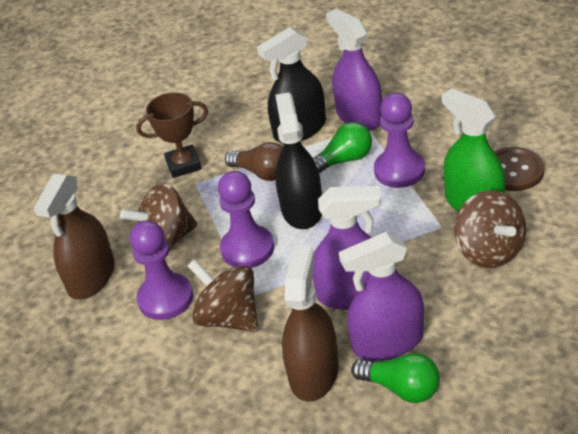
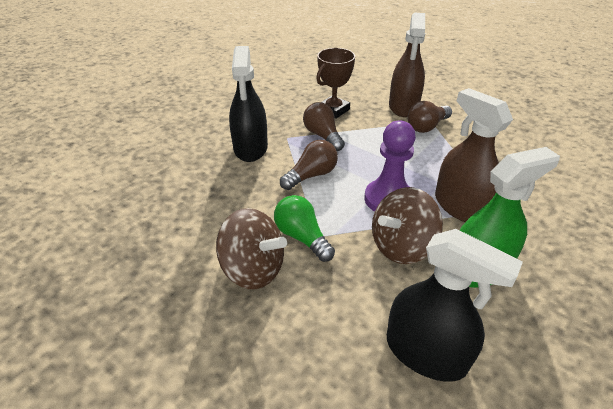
brown button: 1 -> 0
brown light bulb: 1 -> 3
brown spinning top: 3 -> 2
green light bulb: 2 -> 1
purple pawn: 3 -> 1
purple spray bottle: 3 -> 0

